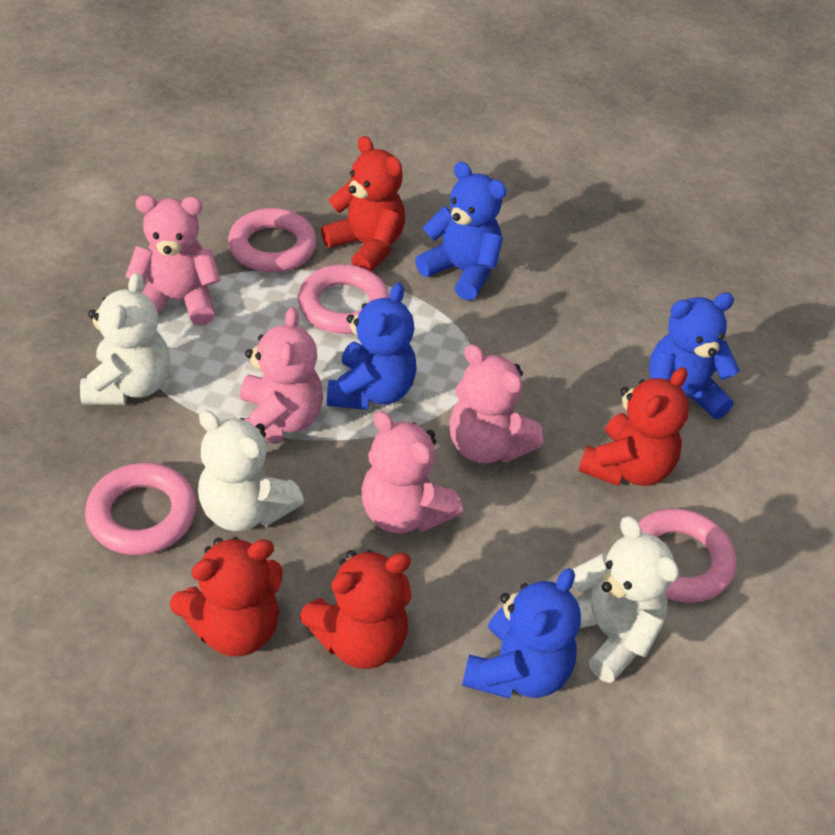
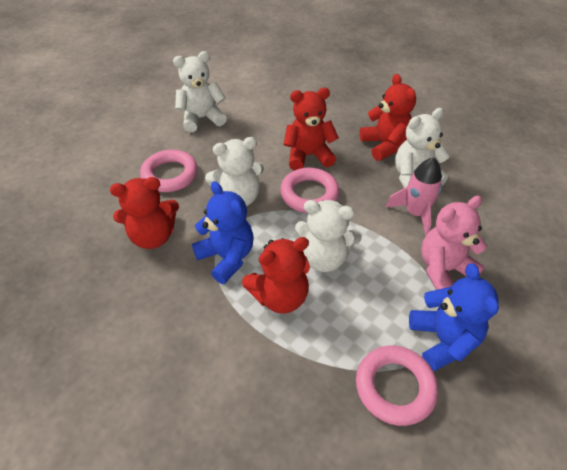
blue teddy bear: 4 -> 2
pink ring: 4 -> 3
pink rocket: 0 -> 1
pink teddy bear: 4 -> 1
white teddy bear: 3 -> 4

